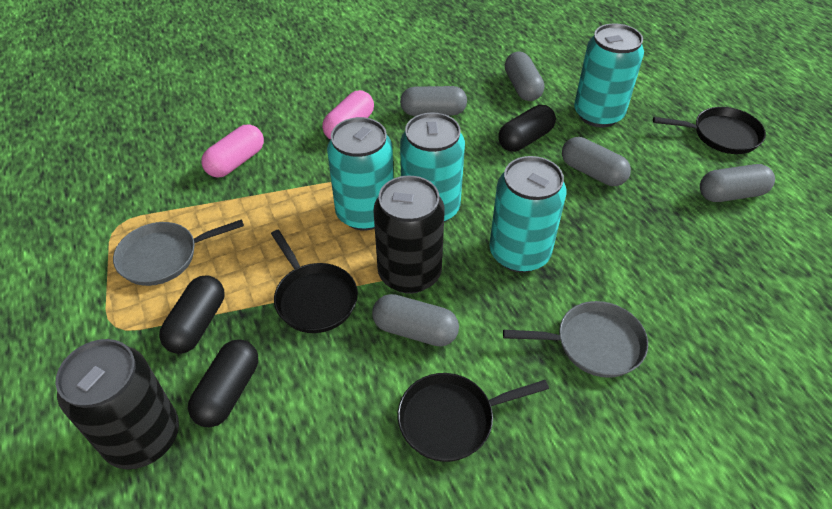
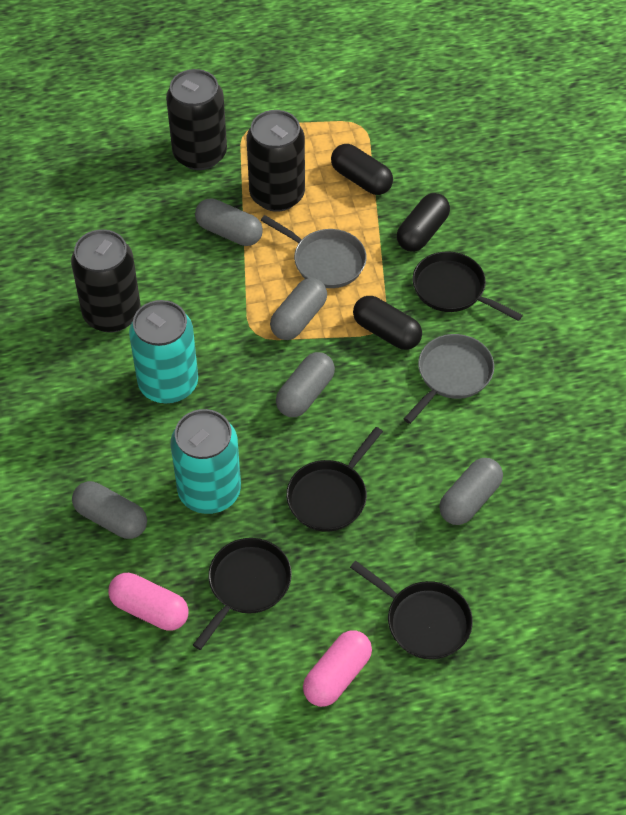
black can: 2 -> 3
black pan: 3 -> 4
turquoise can: 4 -> 2

